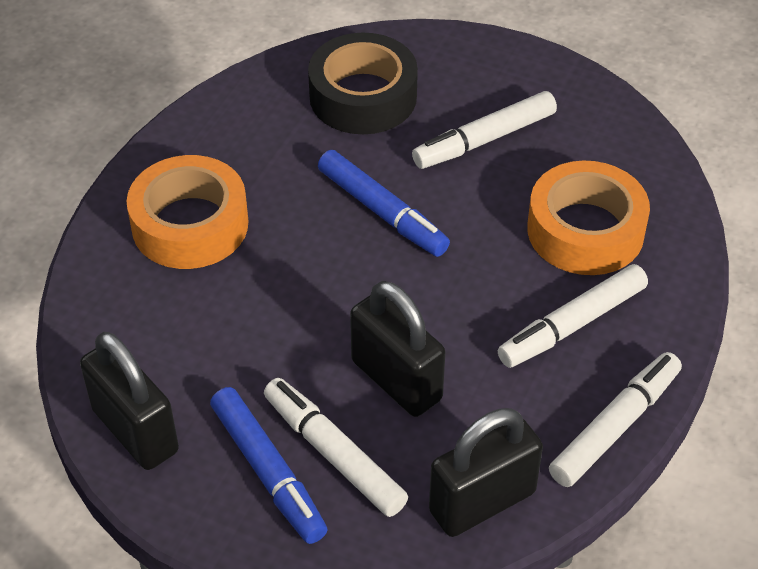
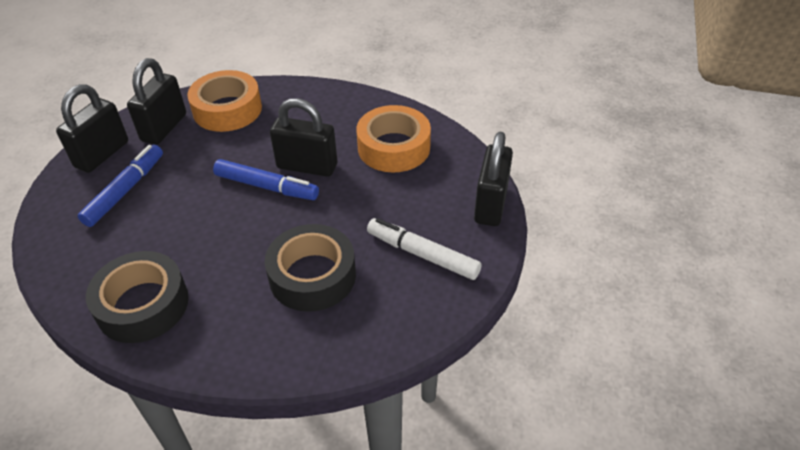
black padlock: 3 -> 4
black tape: 1 -> 2
white marker: 4 -> 1

